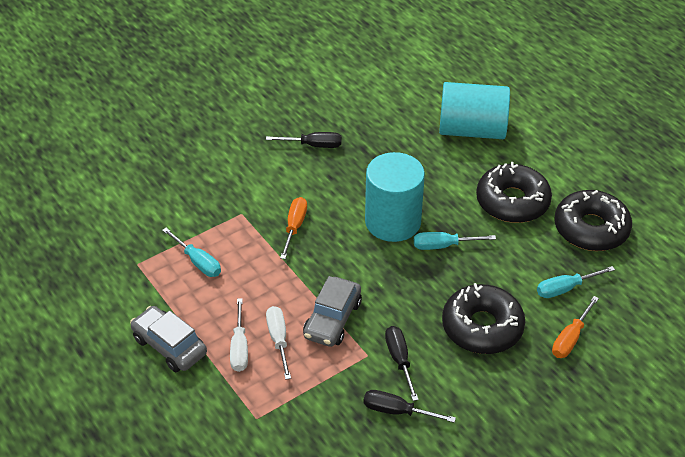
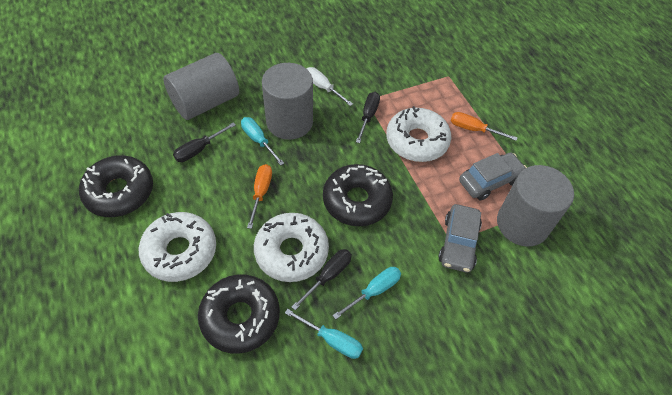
grey cylinder: 0 -> 3
turquoise cylinder: 2 -> 0
white donut: 0 -> 3
white screwdriver: 2 -> 1

